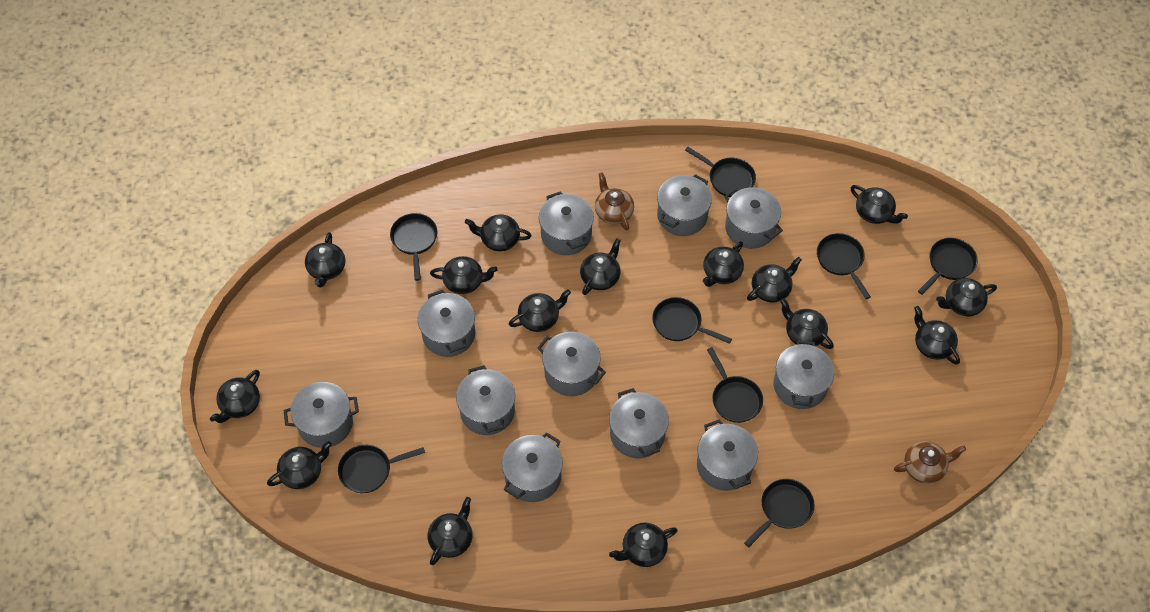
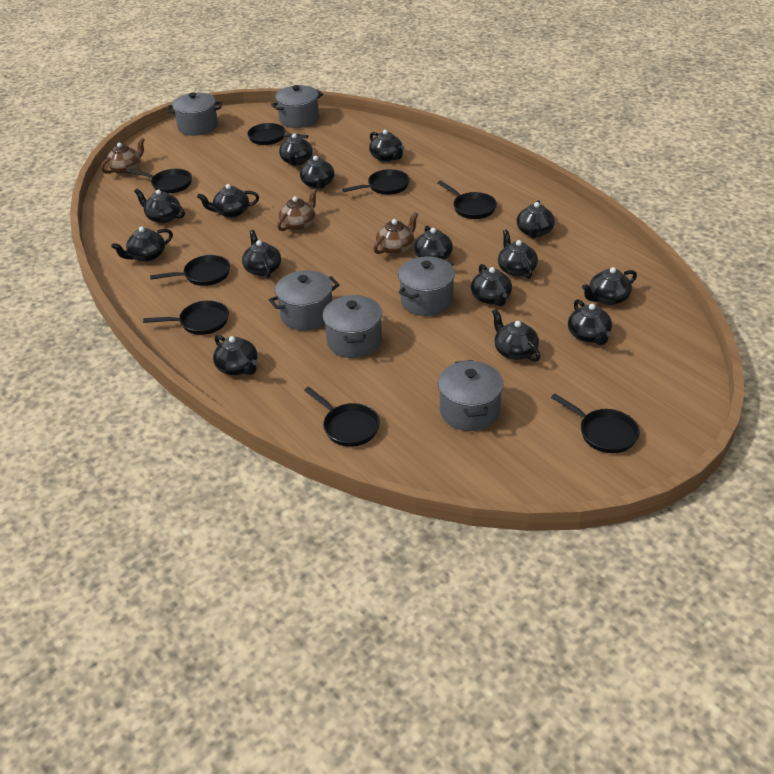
brown teapot: 2 -> 3
grey pot: 11 -> 6

